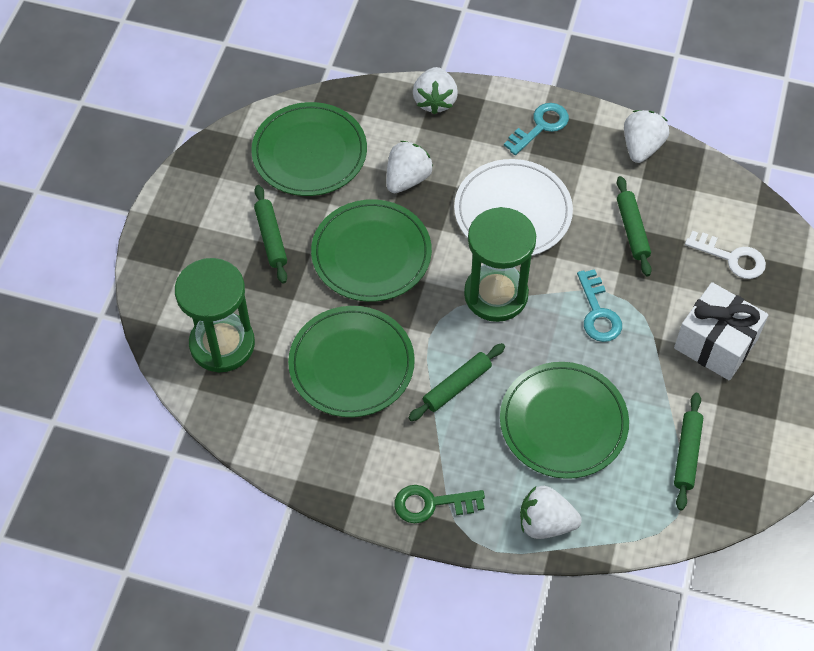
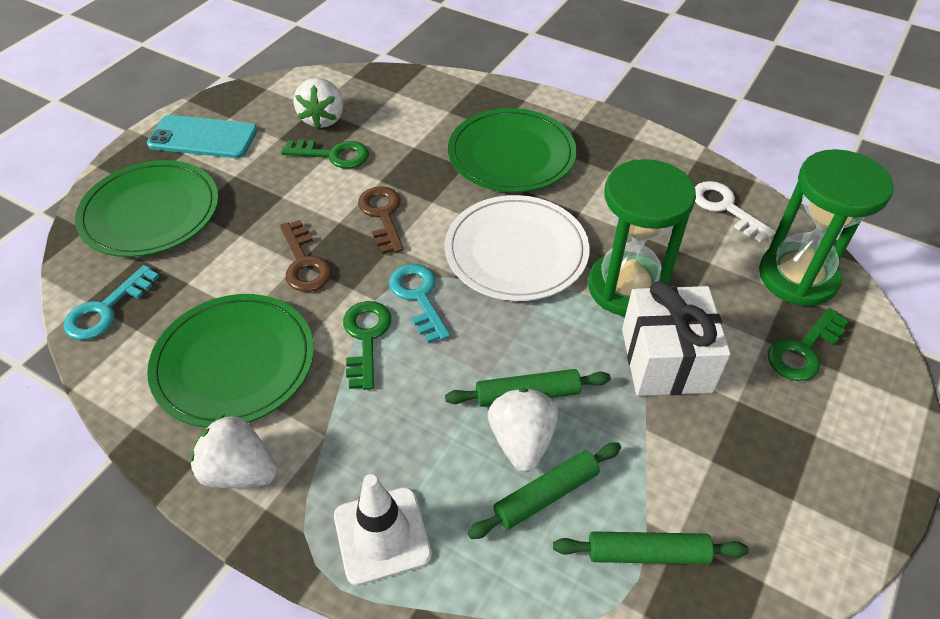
brown key: 0 -> 2
green key: 1 -> 3
green plate: 4 -> 3
green rolling pin: 4 -> 3
turquoise phone: 0 -> 1
white strawberry: 4 -> 3
white traffic cone: 0 -> 1

